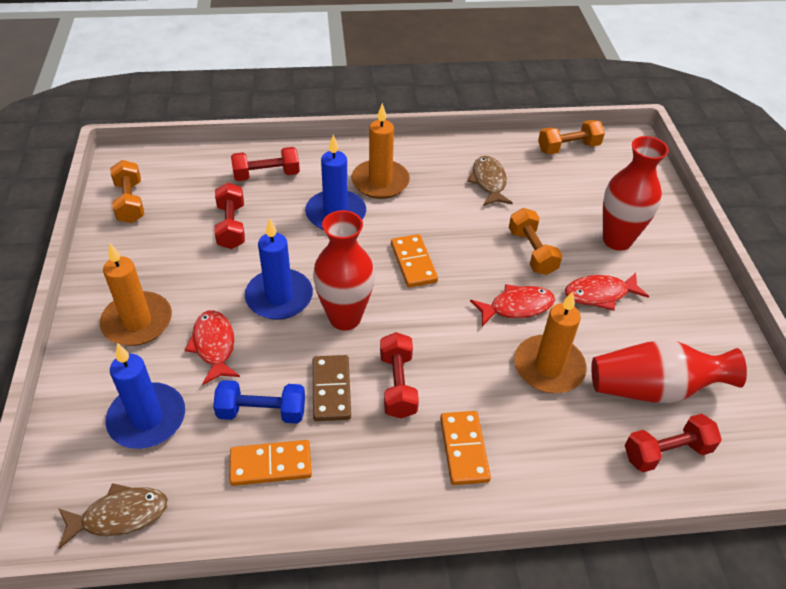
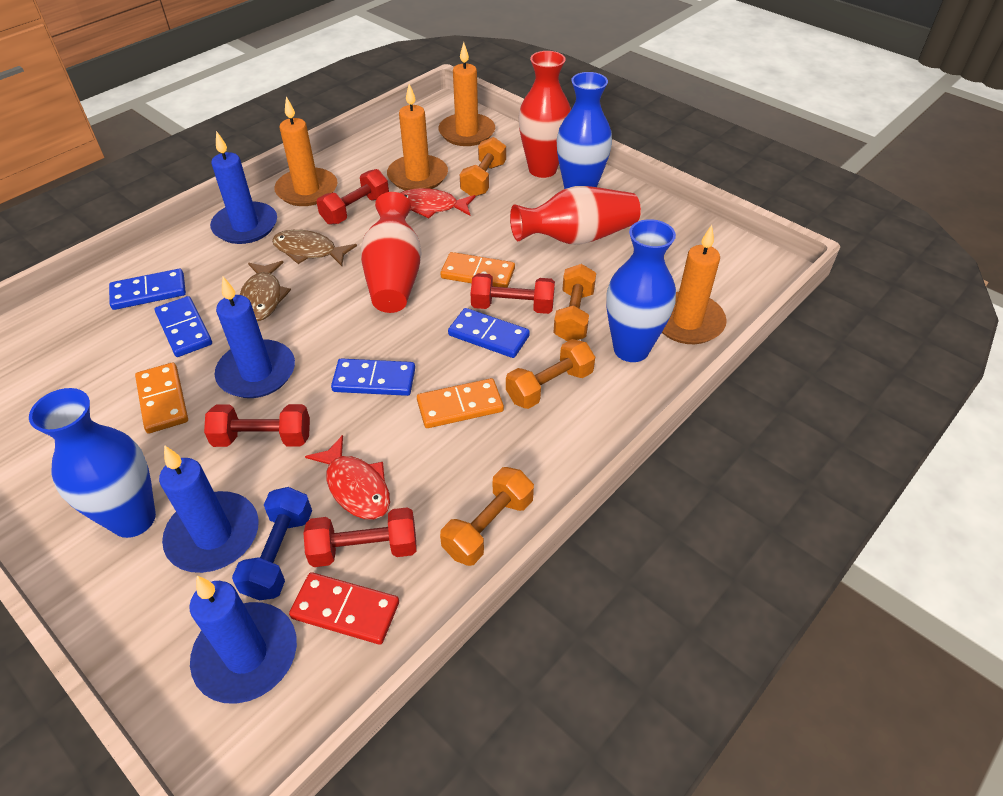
blue candle: 3 -> 4
blue domino: 0 -> 4
blue vase: 0 -> 3
brown domino: 1 -> 0
orange candle: 3 -> 4
orange dumbbell: 3 -> 4
red domino: 0 -> 1
red fish: 3 -> 2

